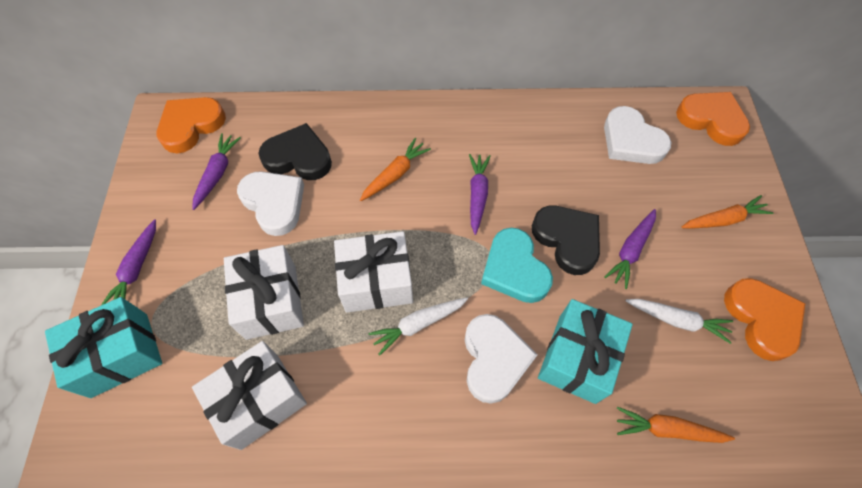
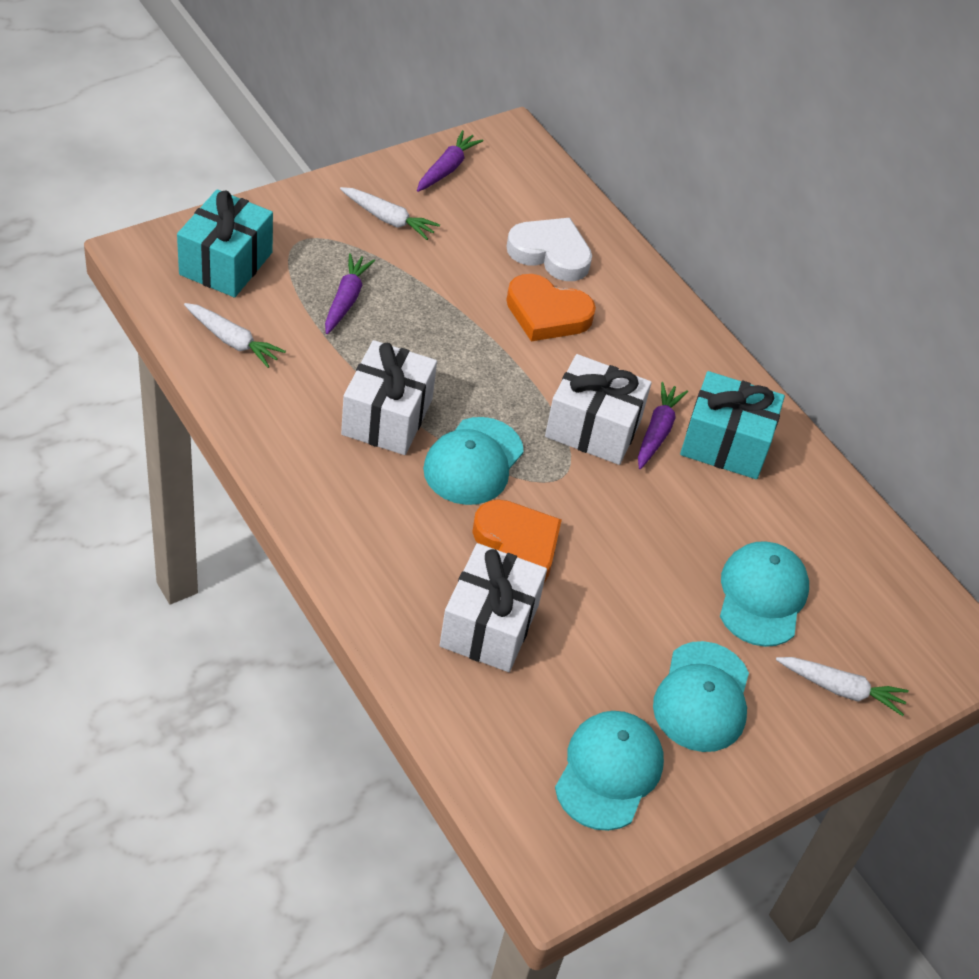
black heart: 2 -> 0
orange carrot: 3 -> 0
orange heart: 3 -> 2
purple carrot: 4 -> 3
turquoise cap: 0 -> 4
turquoise heart: 1 -> 0
white carrot: 2 -> 3
white heart: 3 -> 1

